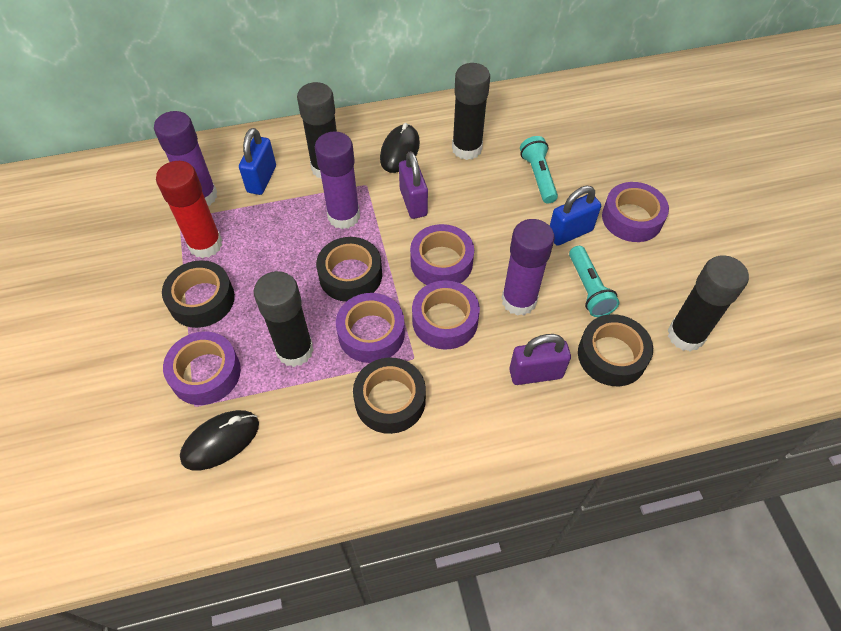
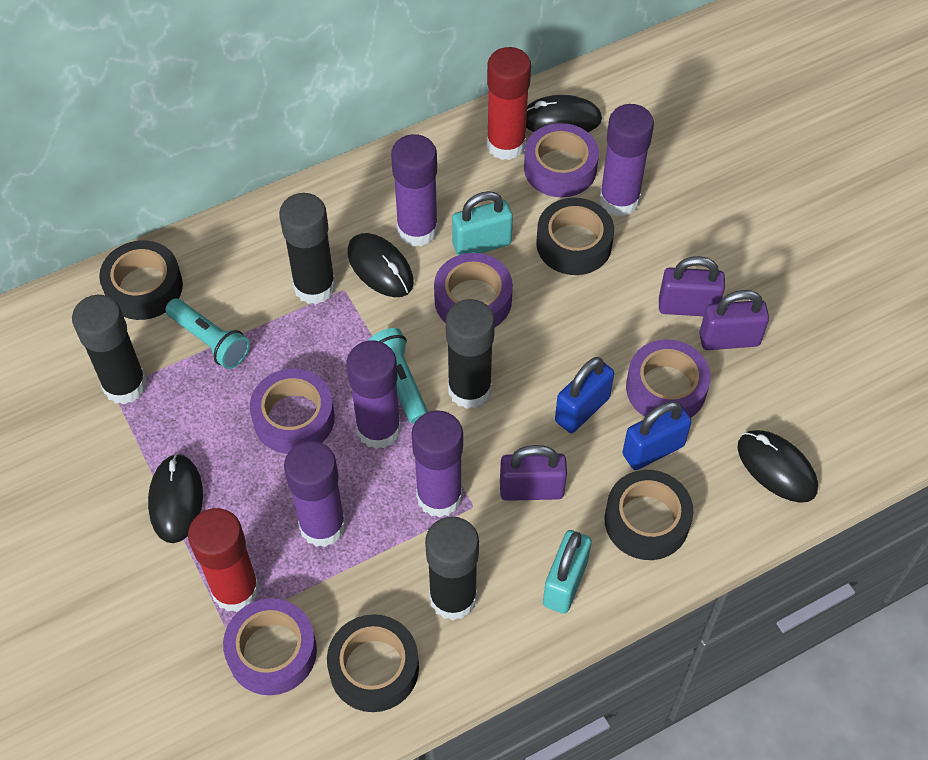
black mouse: 2 -> 4
purple glue stick: 3 -> 5
purple padlock: 2 -> 3
red glue stick: 1 -> 2
turquoise padlock: 0 -> 2

